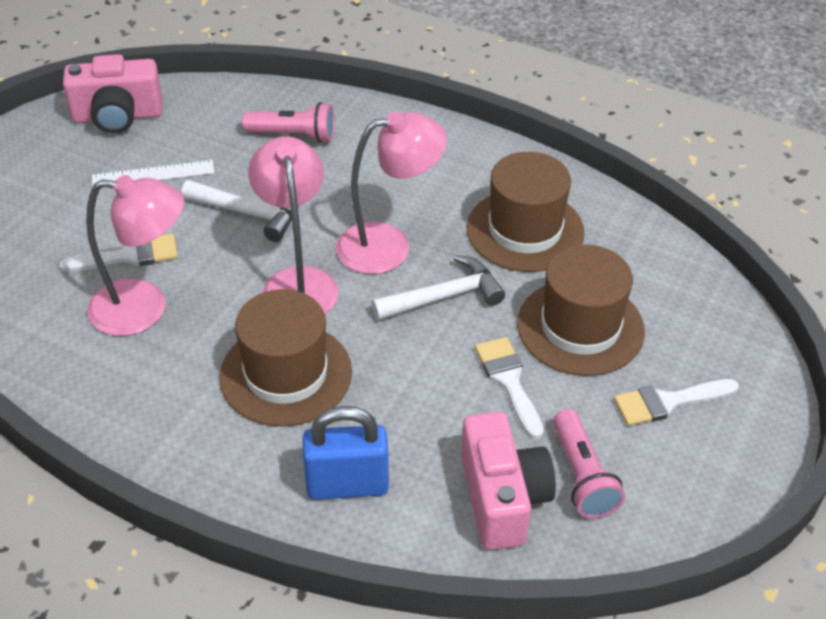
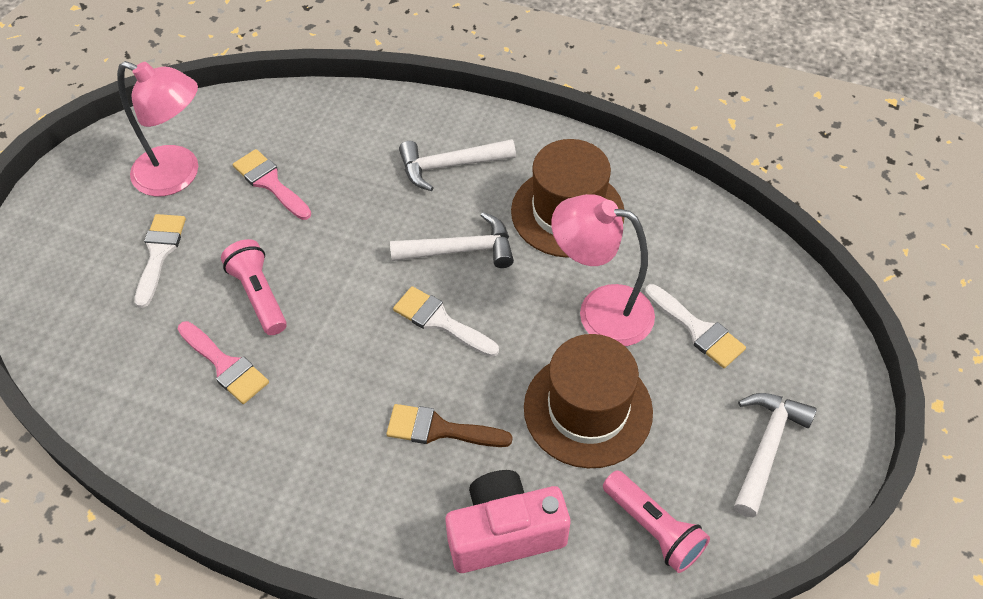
blue padlock: 1 -> 0
brown brush: 0 -> 1
brown hat: 3 -> 2
pink brush: 0 -> 2
pink camera: 2 -> 1
pink lamp: 3 -> 2
white hammer: 2 -> 3
white ruler: 1 -> 0

